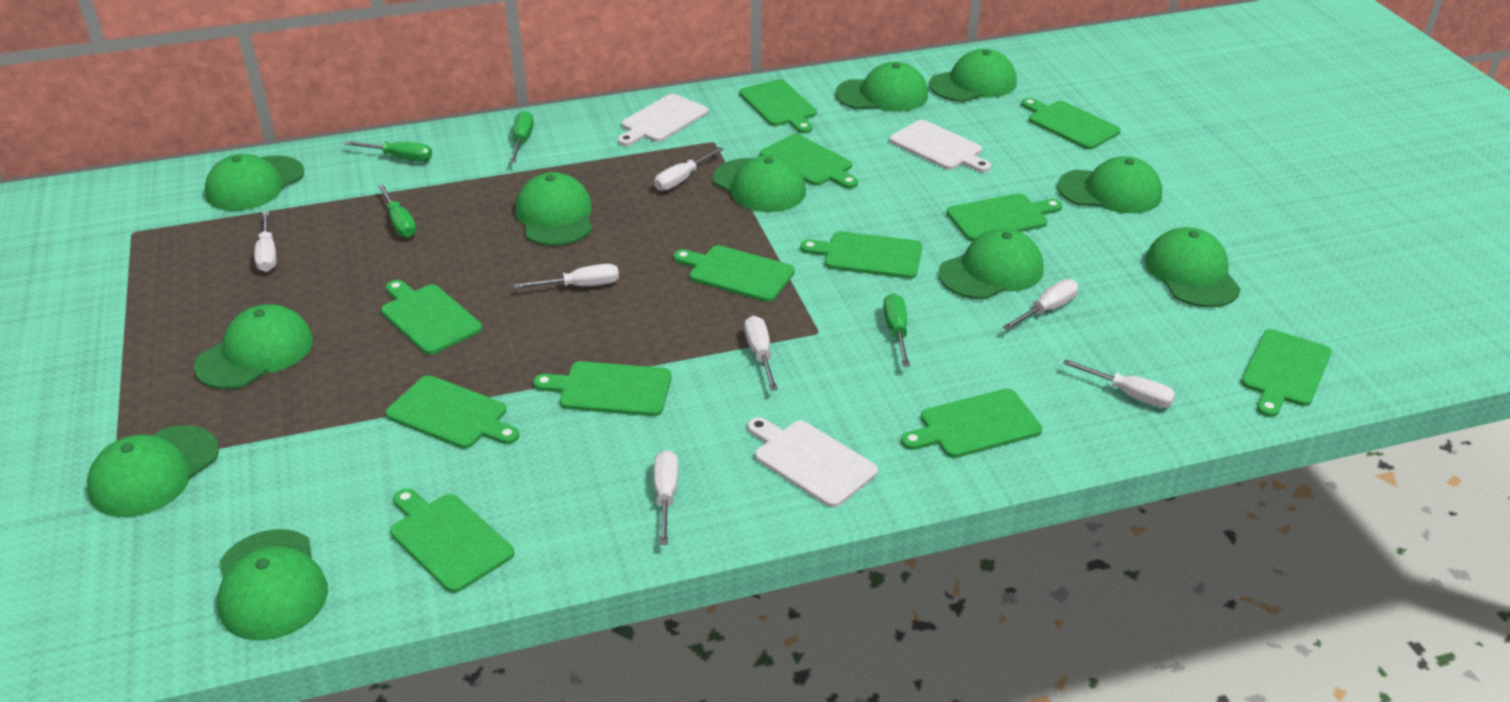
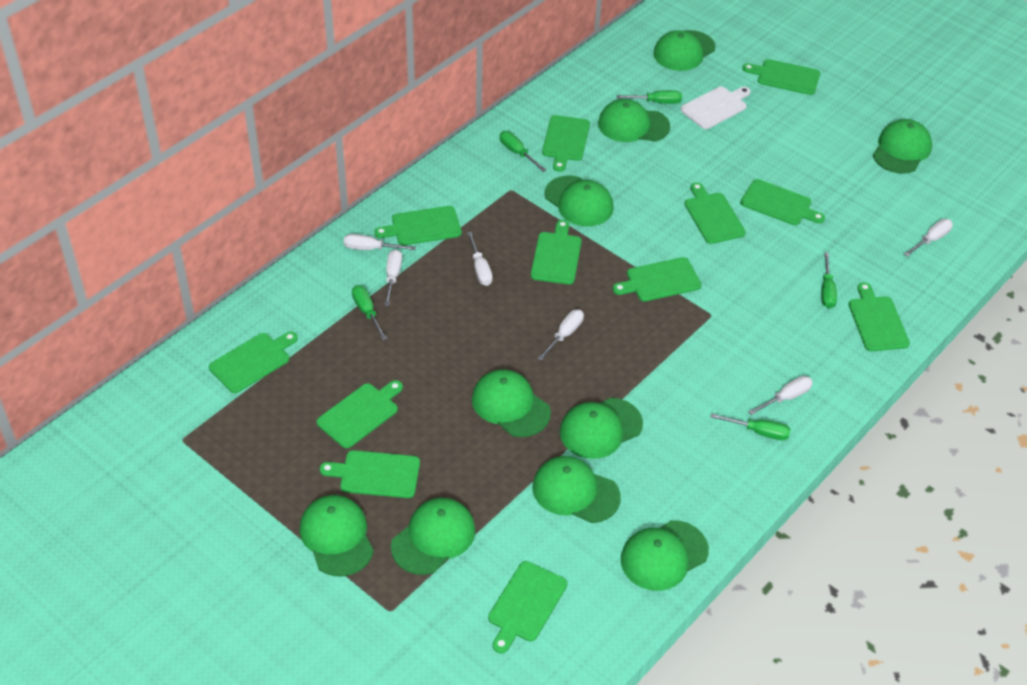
green cap: 11 -> 10
green screwdriver: 4 -> 5
white cutting board: 3 -> 1
white screwdriver: 7 -> 6

